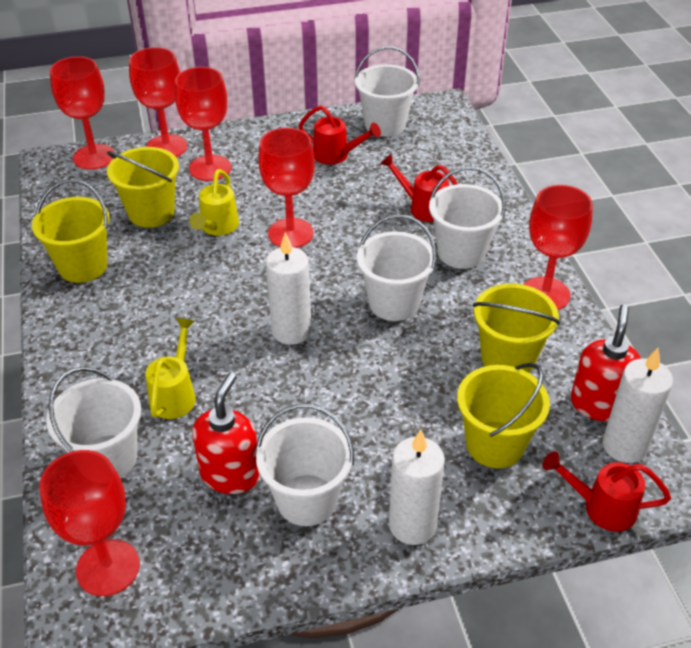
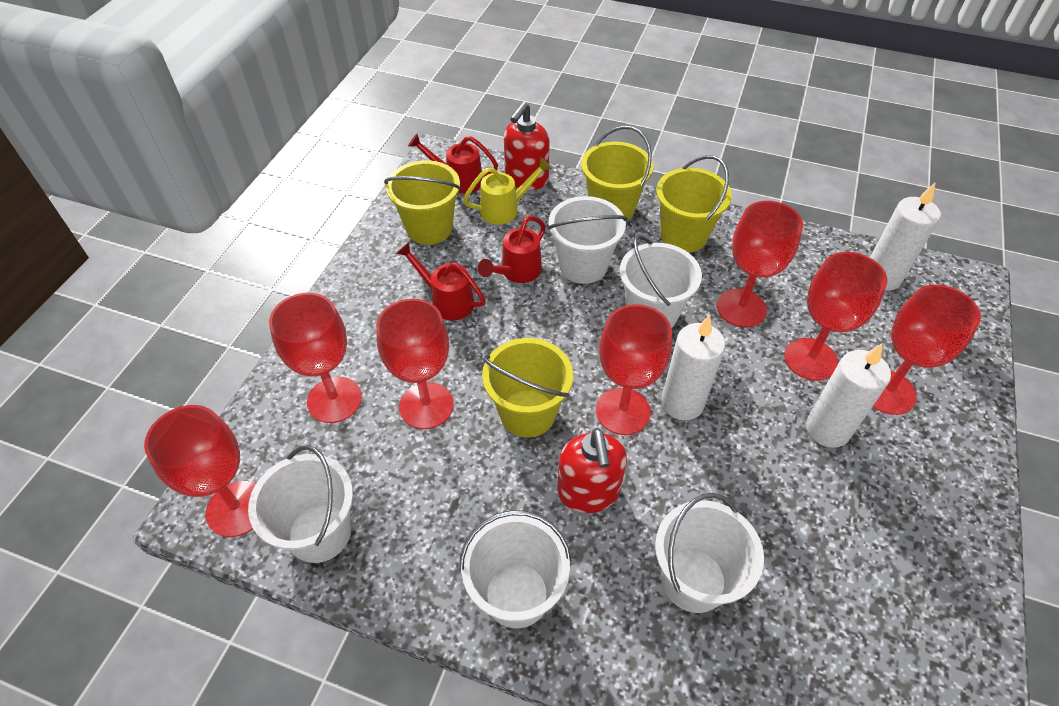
red goblet: 6 -> 7
yellow watering can: 2 -> 1

